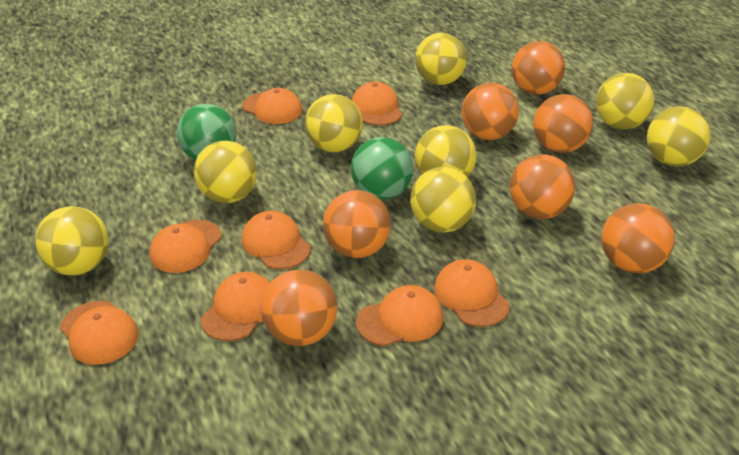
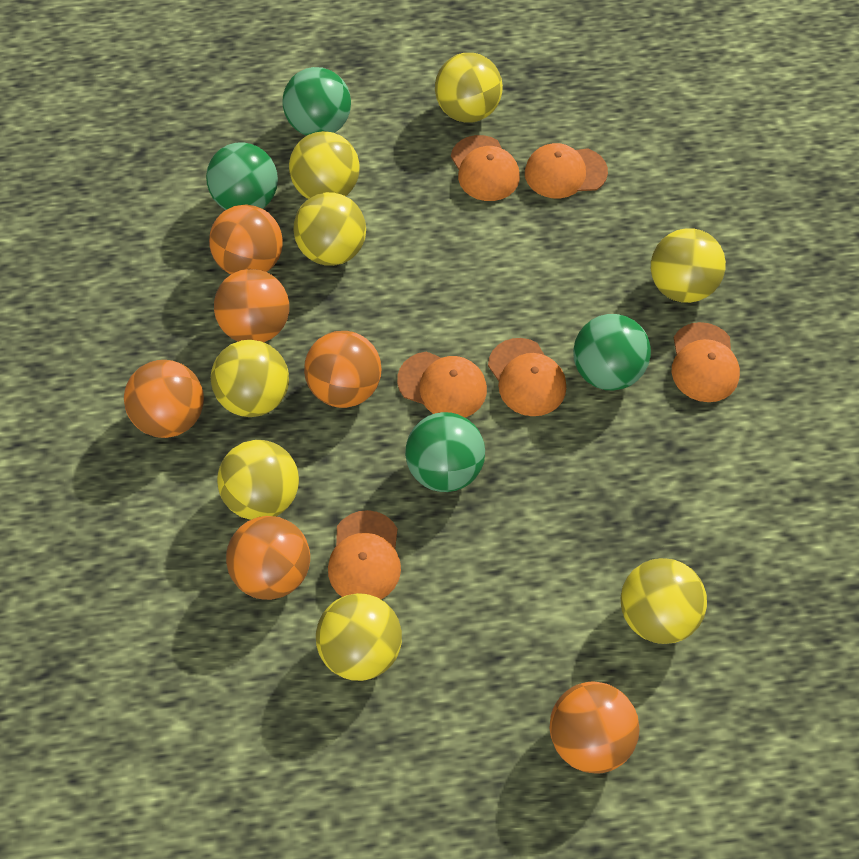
green ball: 2 -> 4
orange ball: 7 -> 6
orange cap: 8 -> 6

